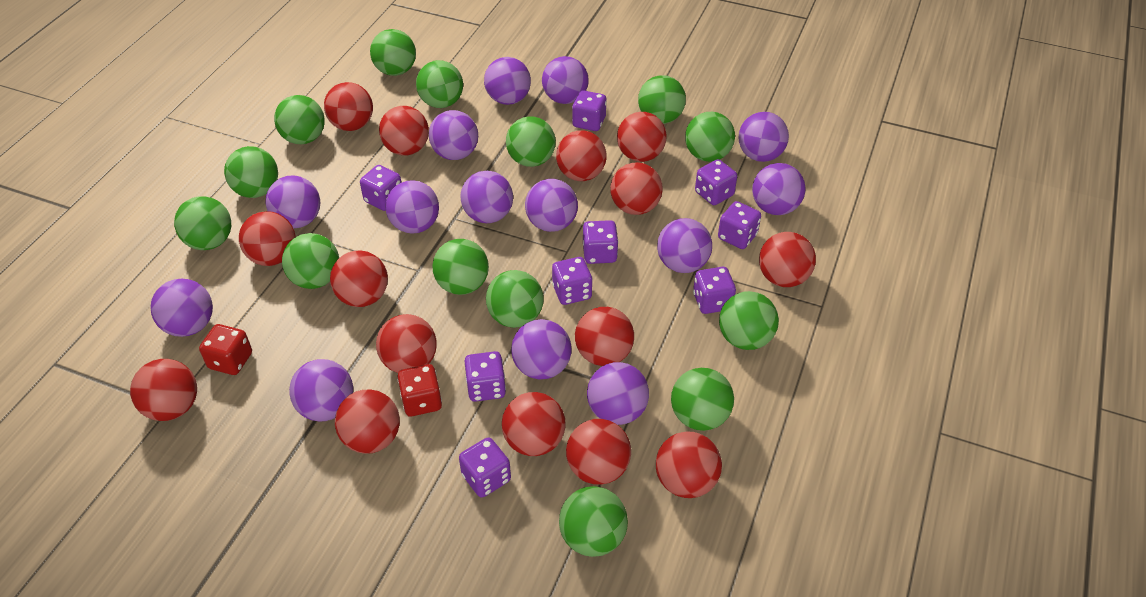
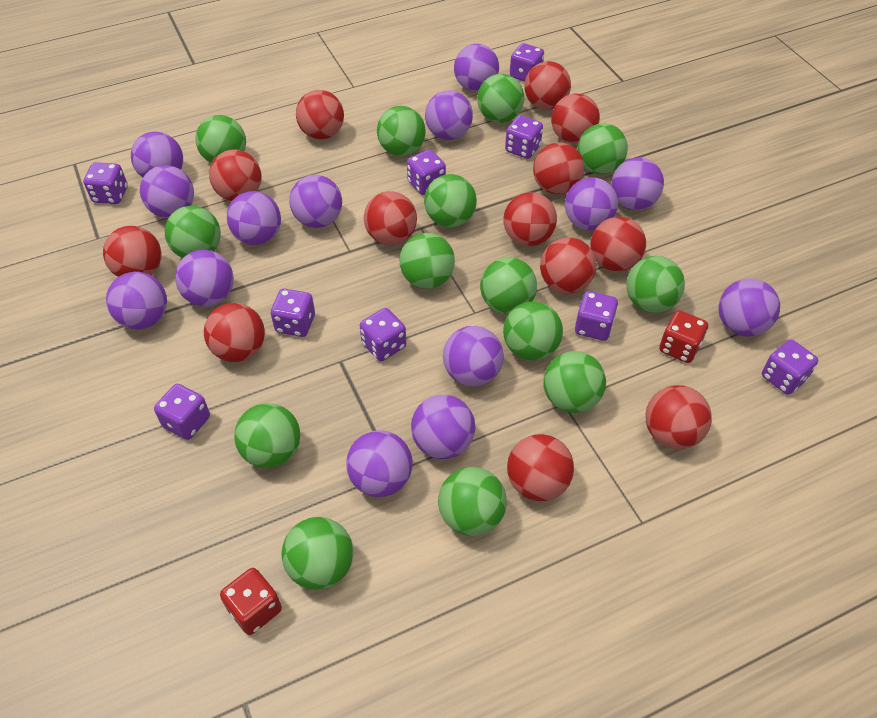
red ball: 15 -> 13

